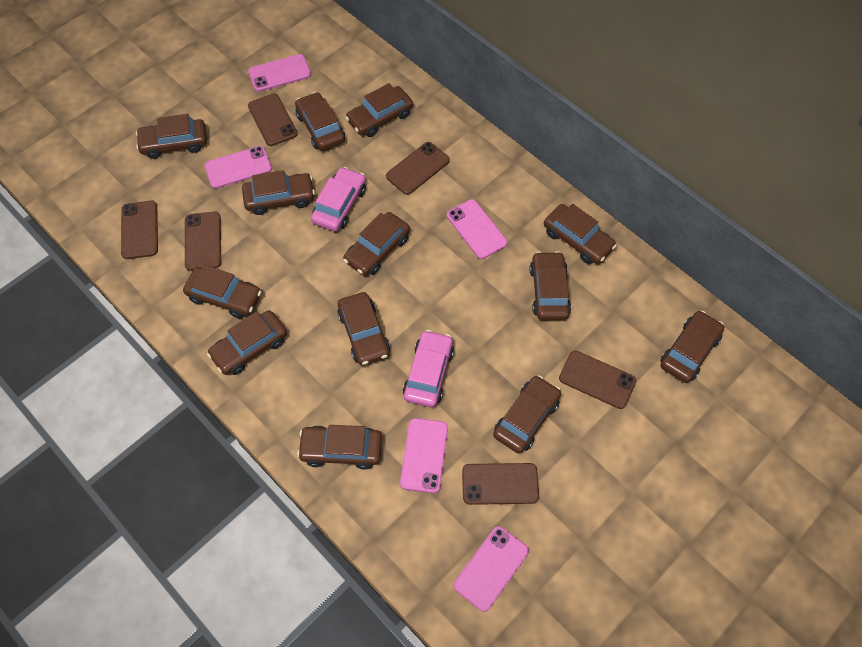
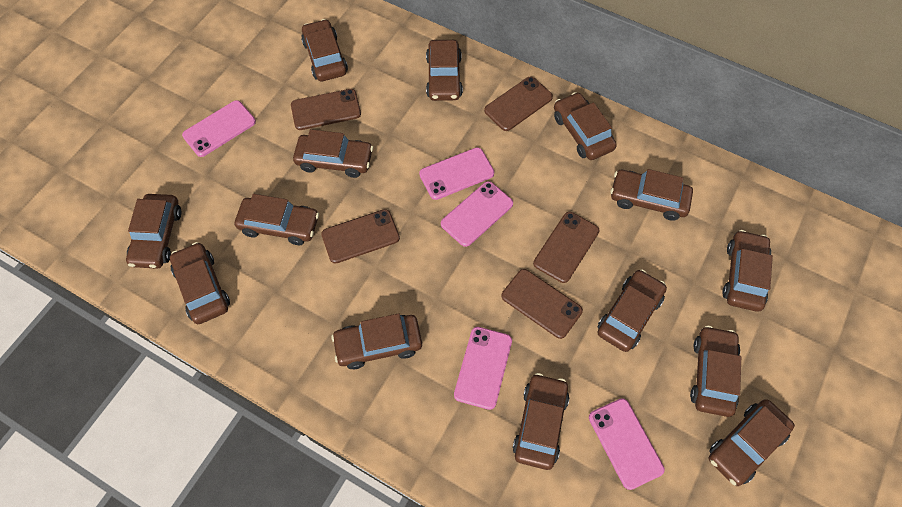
brown car: 13 -> 14
brown phone: 6 -> 5
pink car: 2 -> 0

